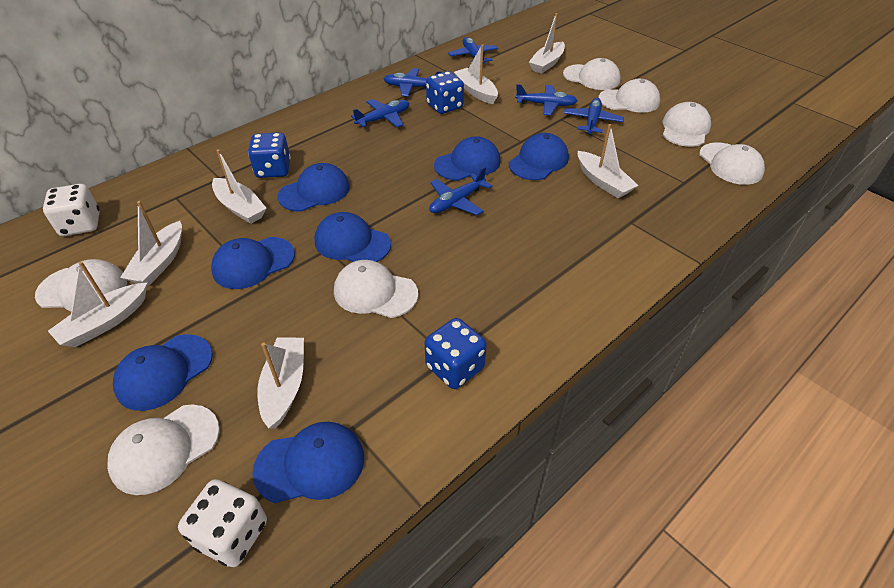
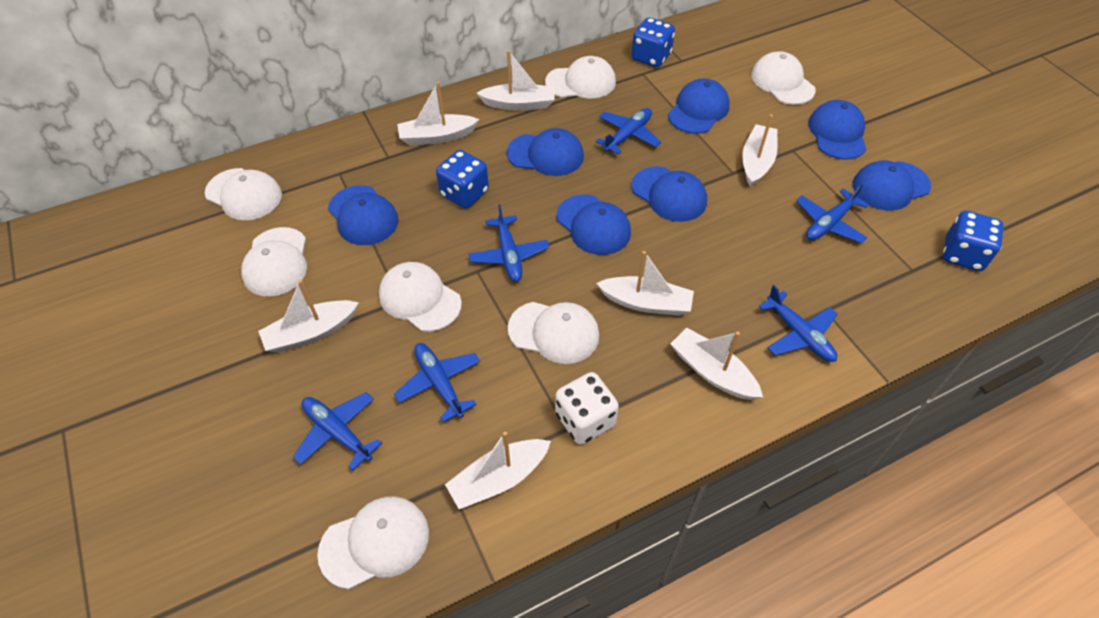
white dice: 2 -> 1

